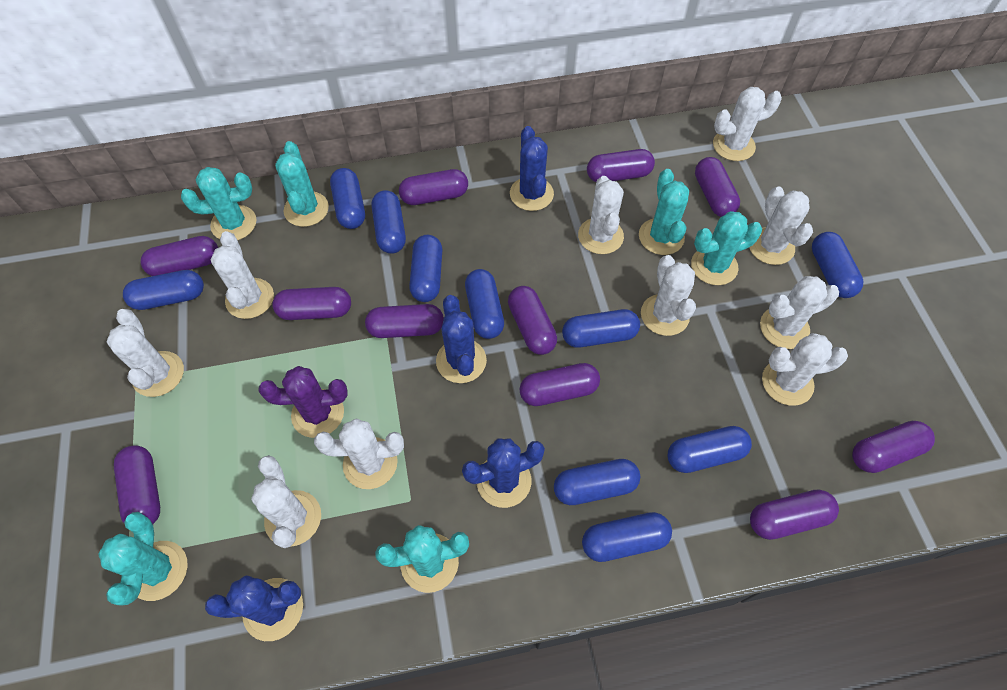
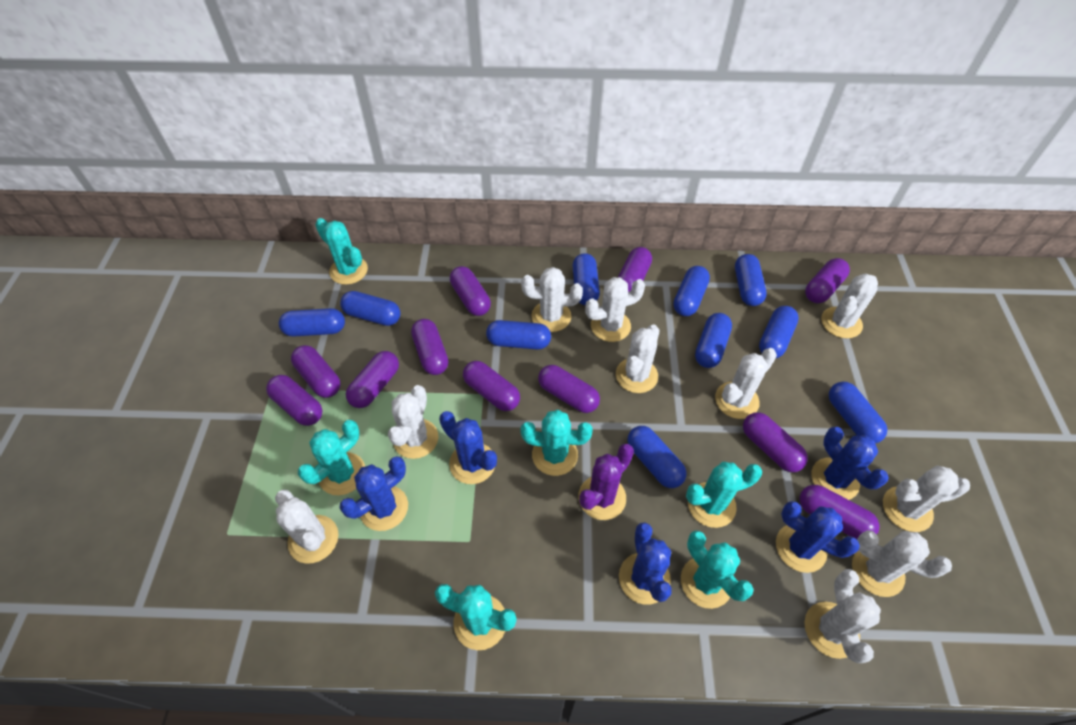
blue cactus: 4 -> 5

